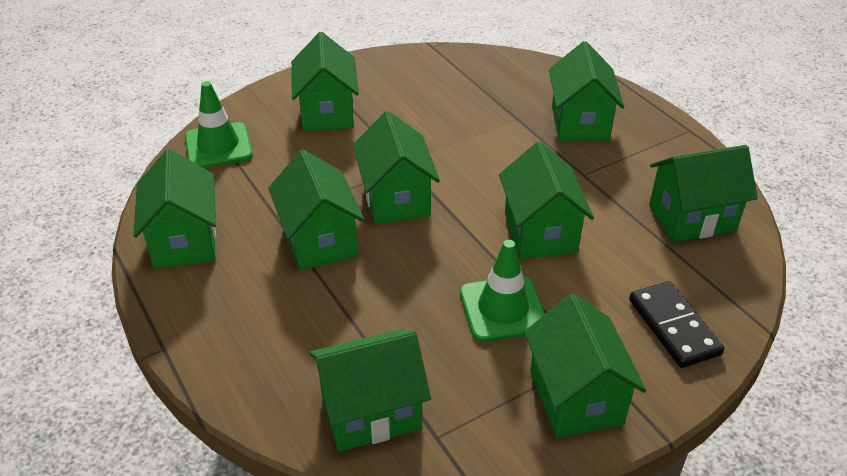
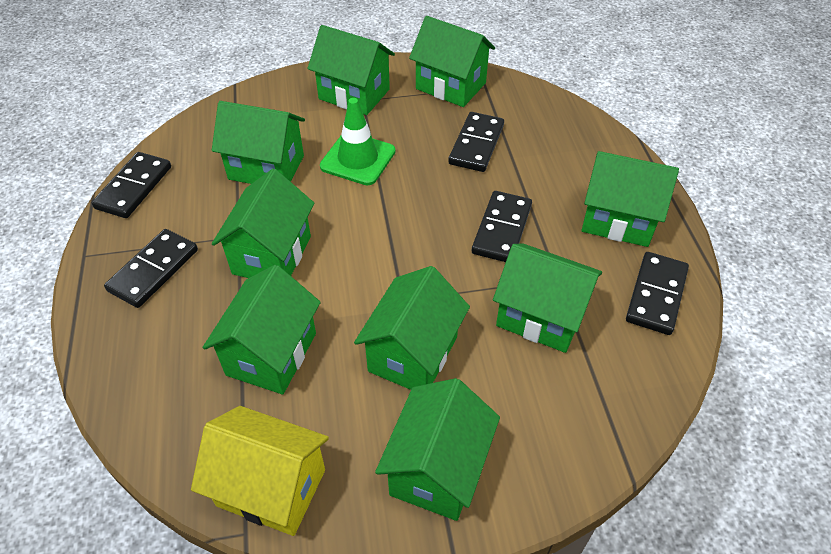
black domino: 1 -> 5
green traffic cone: 2 -> 1
yellow house: 0 -> 1

